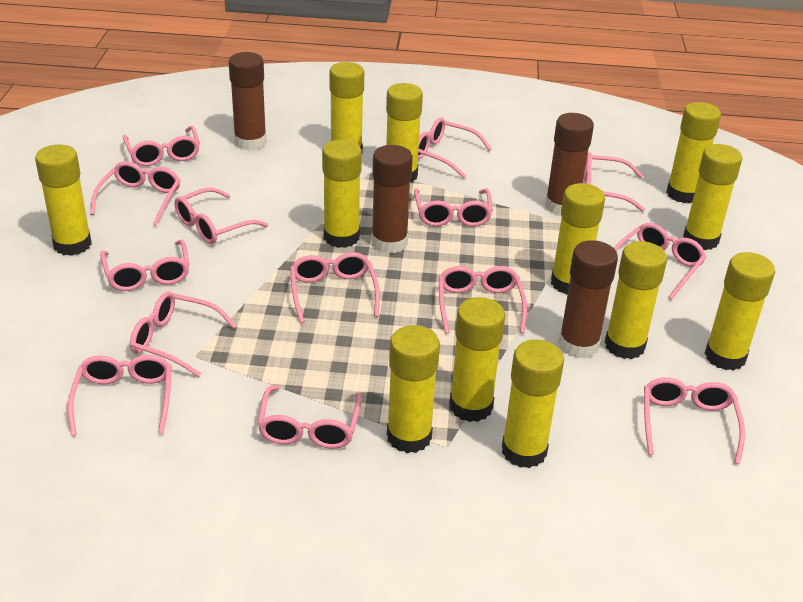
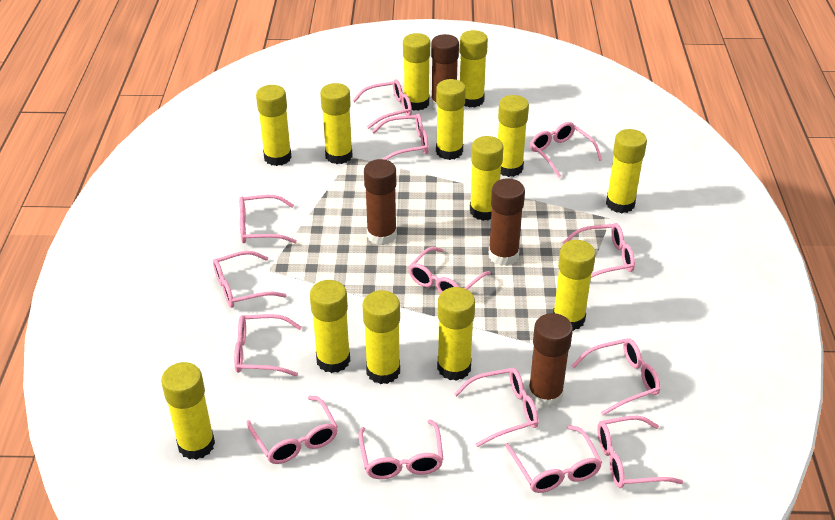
yellow glue stick: 12 -> 13

